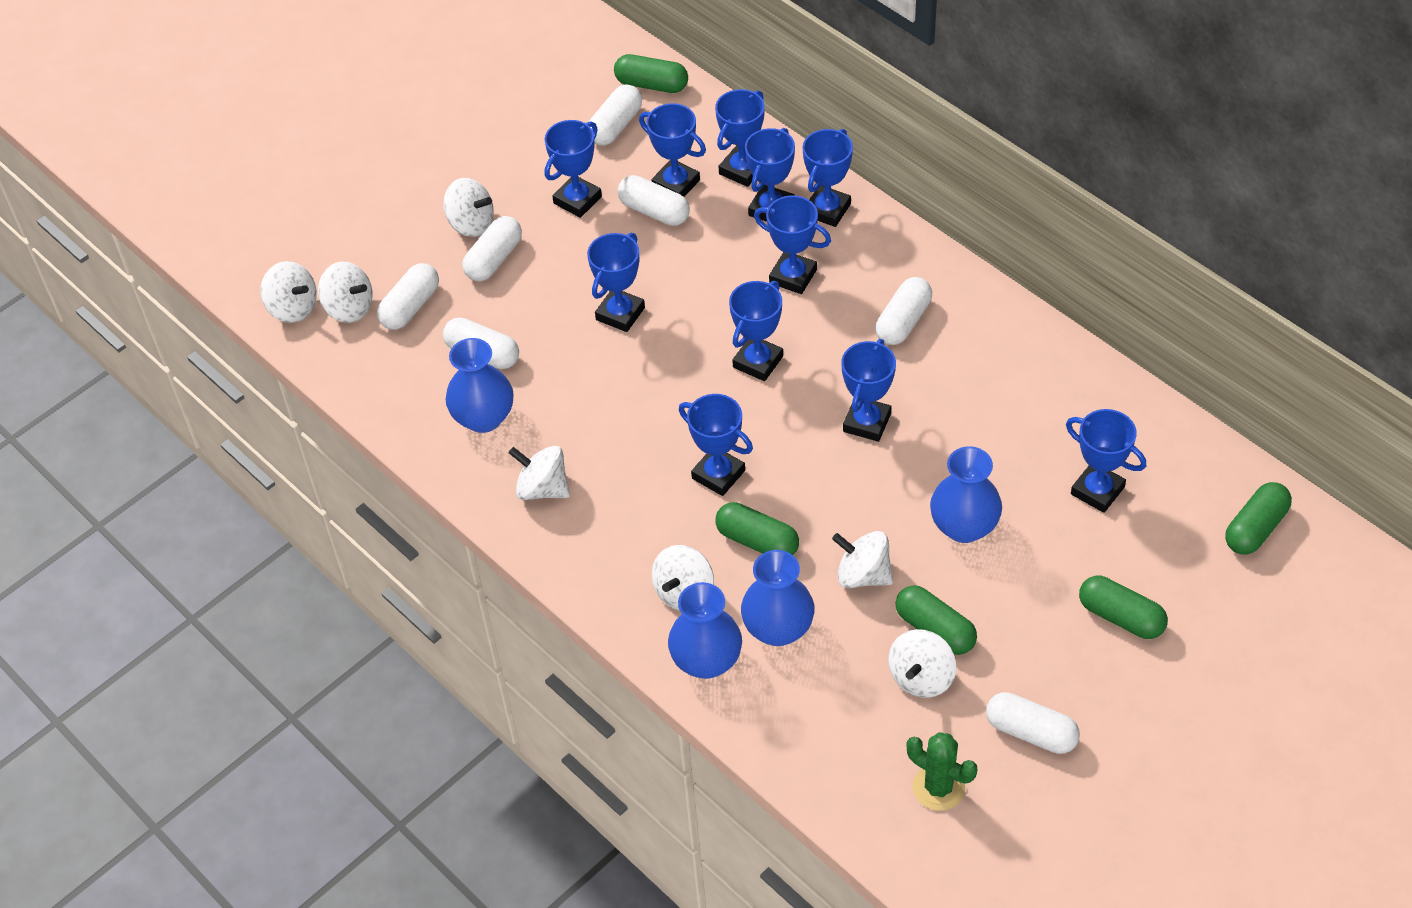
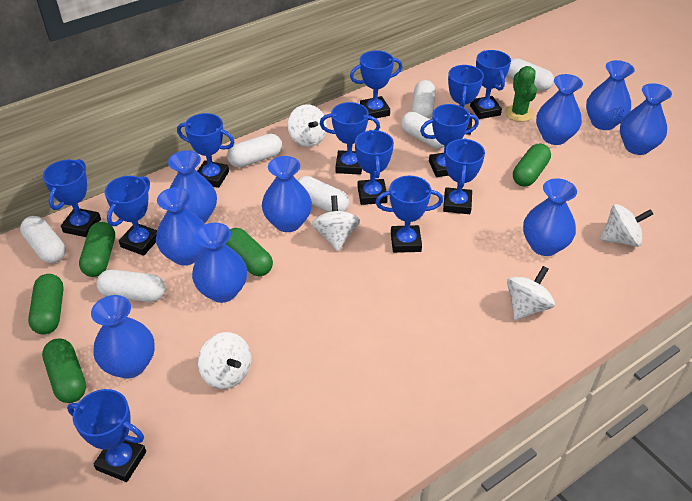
blue trophy: 11 -> 12
blue vase: 4 -> 9
white spinning top: 7 -> 5

